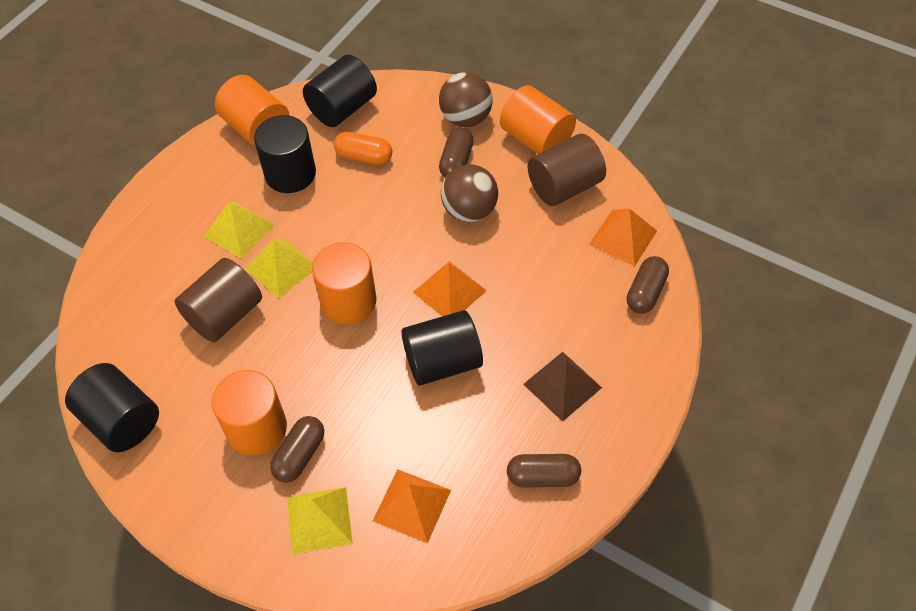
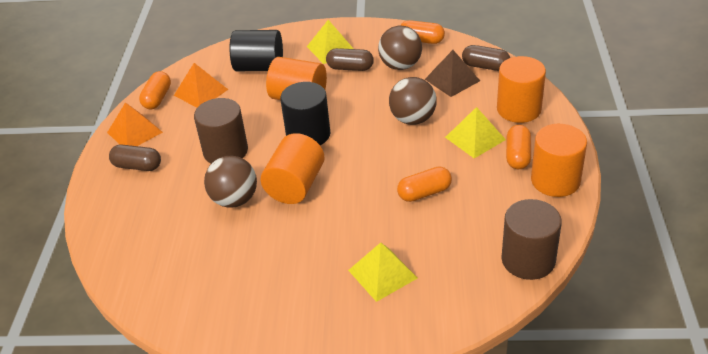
black cylinder: 4 -> 2
brown ball: 2 -> 3
brown capsule: 4 -> 3
orange capsule: 1 -> 4
orange pyramid: 3 -> 2

